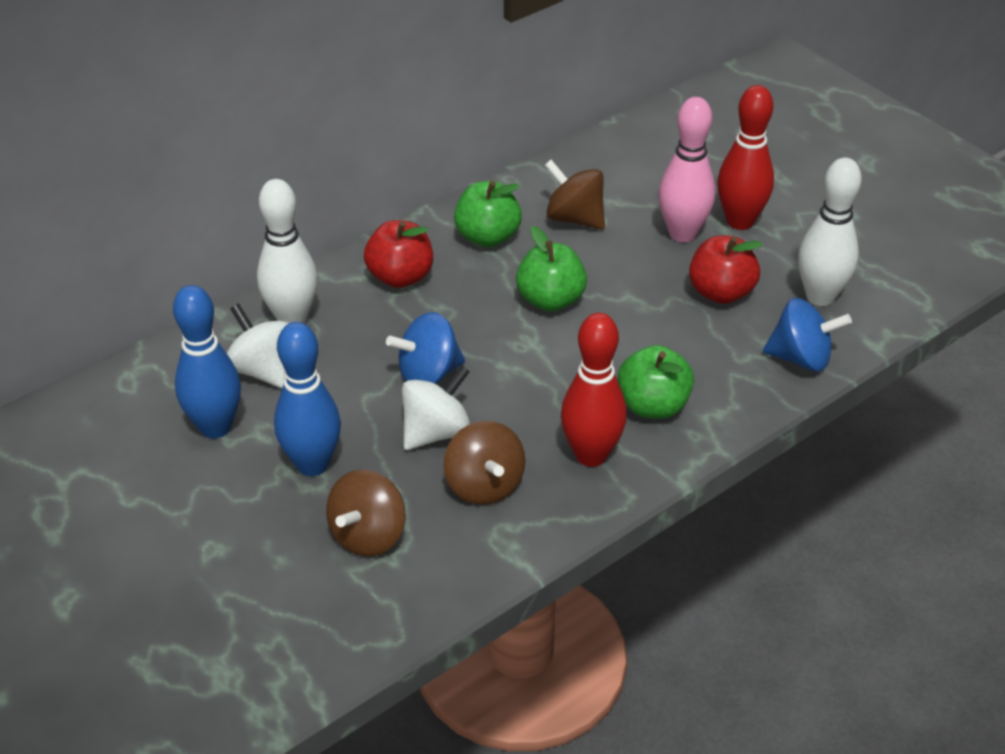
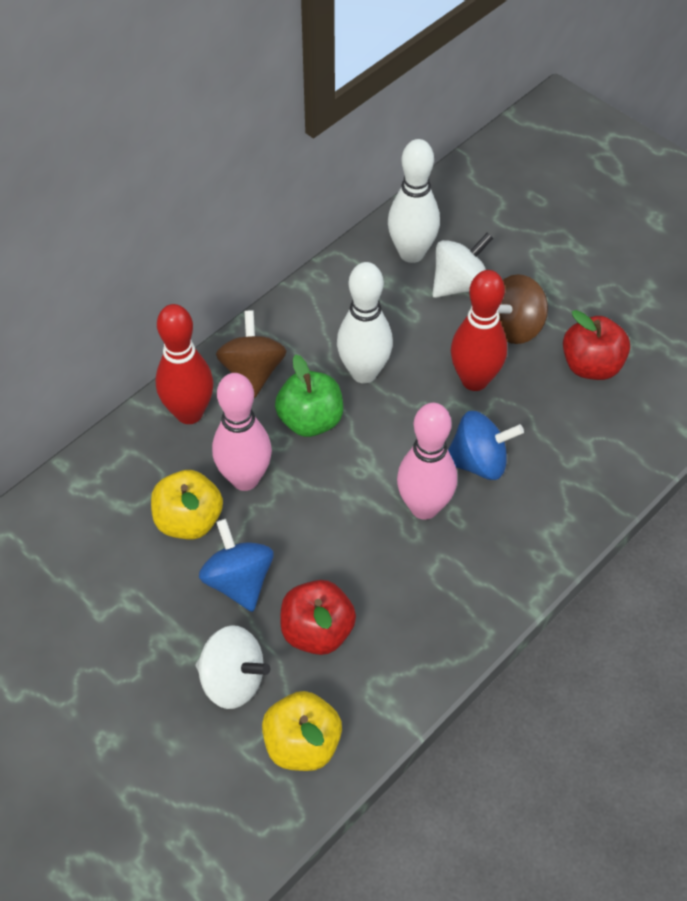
blue bowling pin: 2 -> 0
brown spinning top: 3 -> 2
green apple: 3 -> 1
pink bowling pin: 1 -> 2
yellow apple: 0 -> 2

